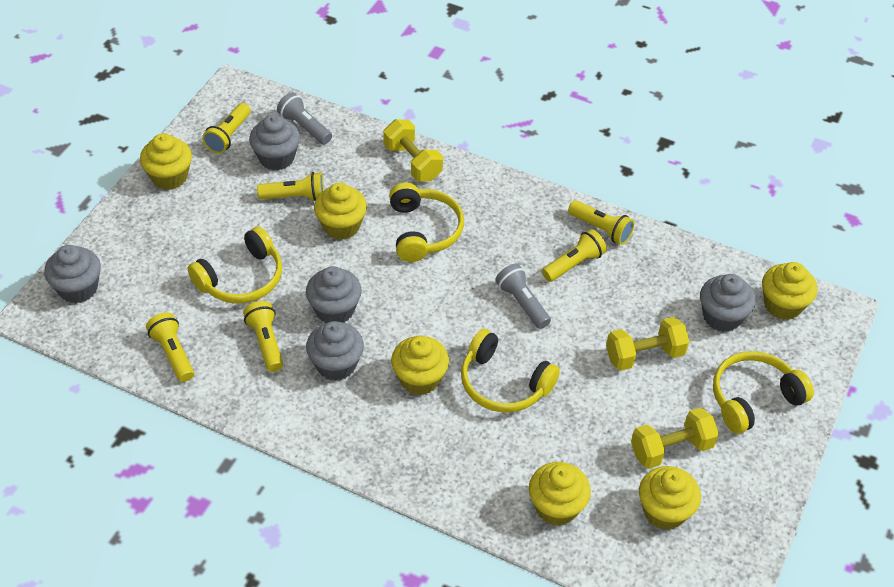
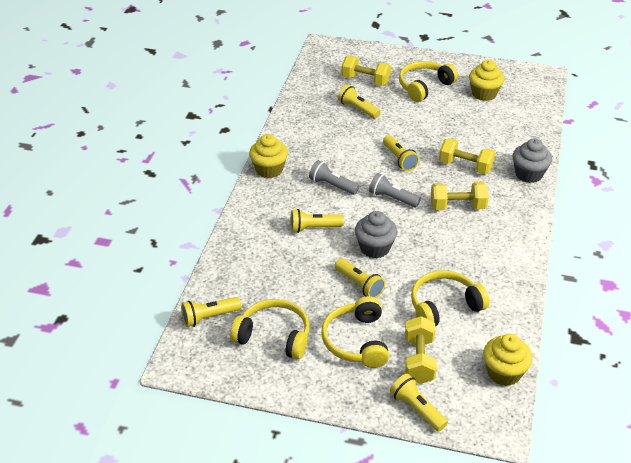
grey cupcake: 5 -> 2
yellow cupcake: 6 -> 3
yellow dumbbell: 3 -> 4

